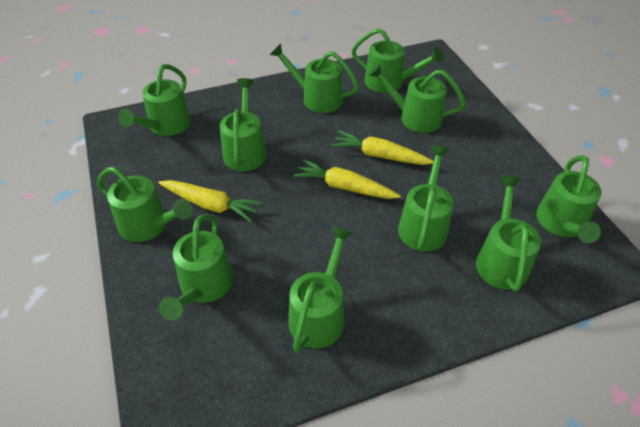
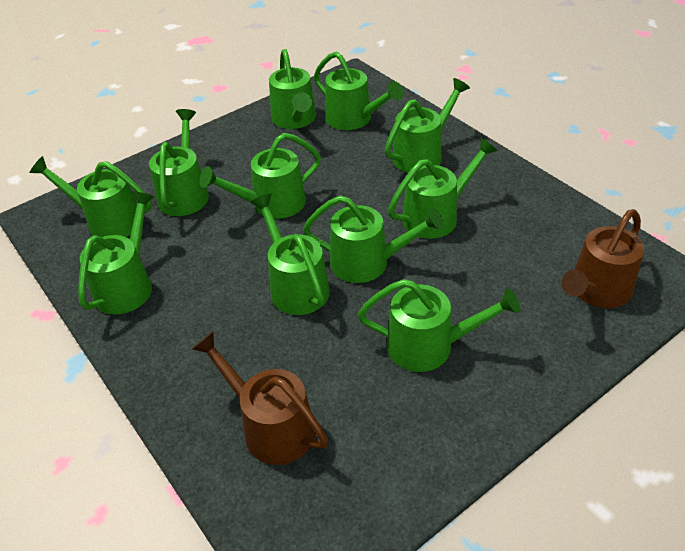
brown watering can: 0 -> 2
yellow carrot: 3 -> 0

